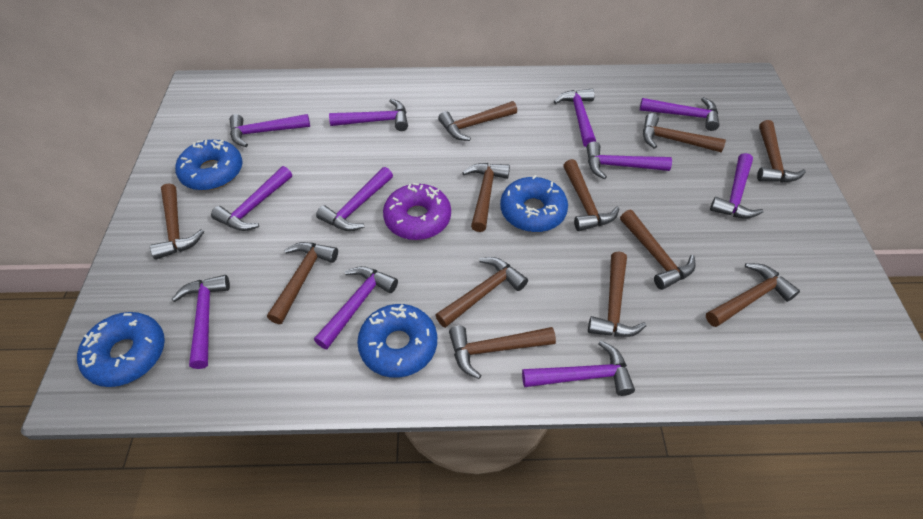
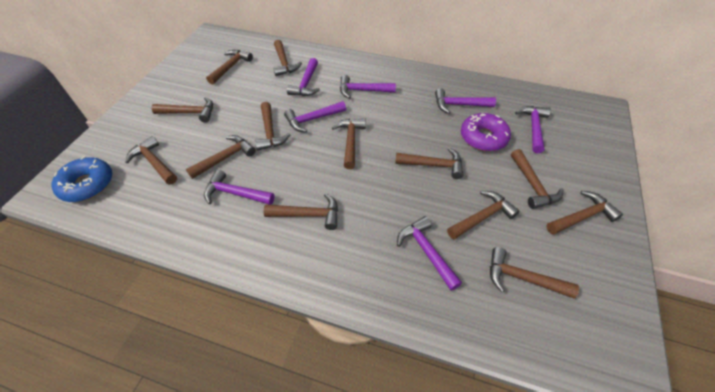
blue donut: 4 -> 1
brown hammer: 12 -> 13
purple hammer: 11 -> 7

